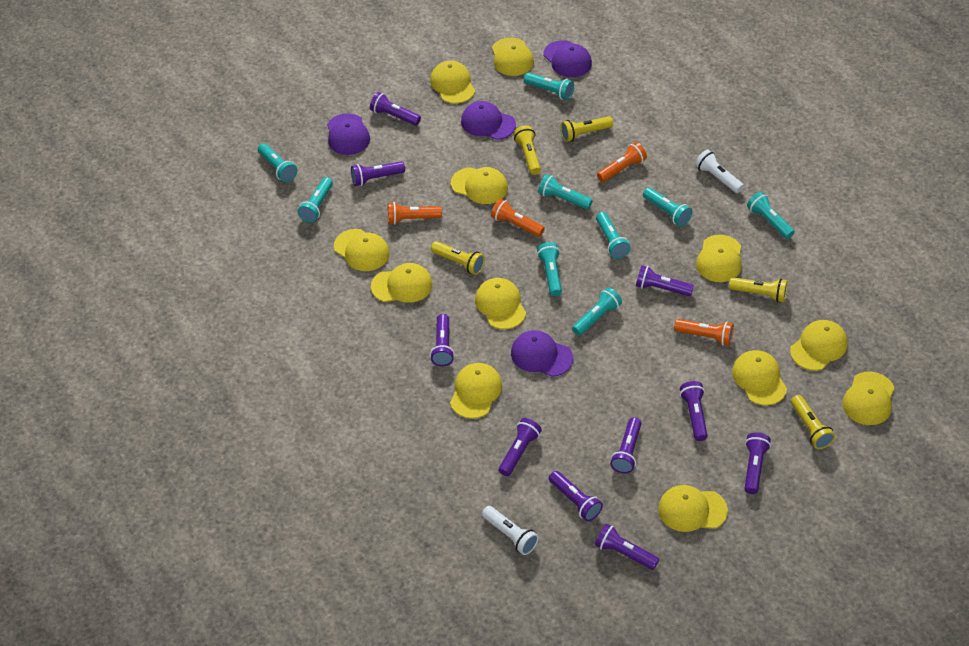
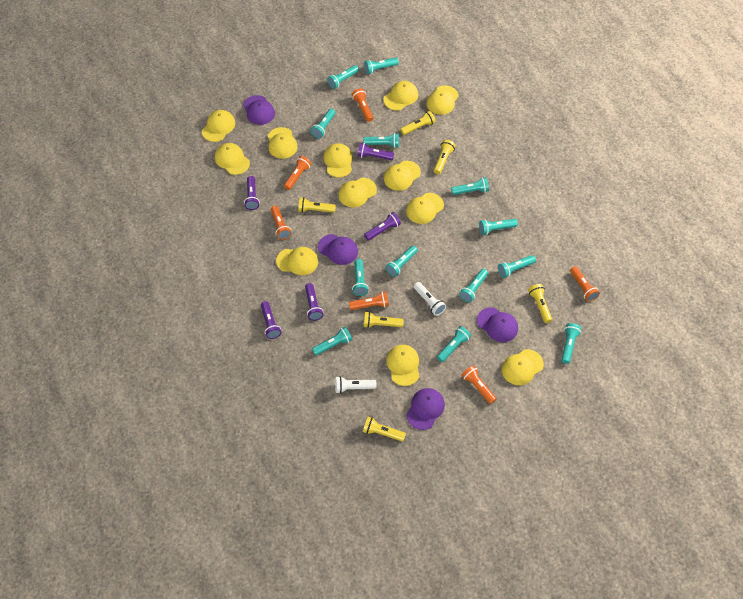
orange flashlight: 4 -> 6
purple flashlight: 10 -> 5
turquoise flashlight: 9 -> 13
yellow flashlight: 5 -> 6

